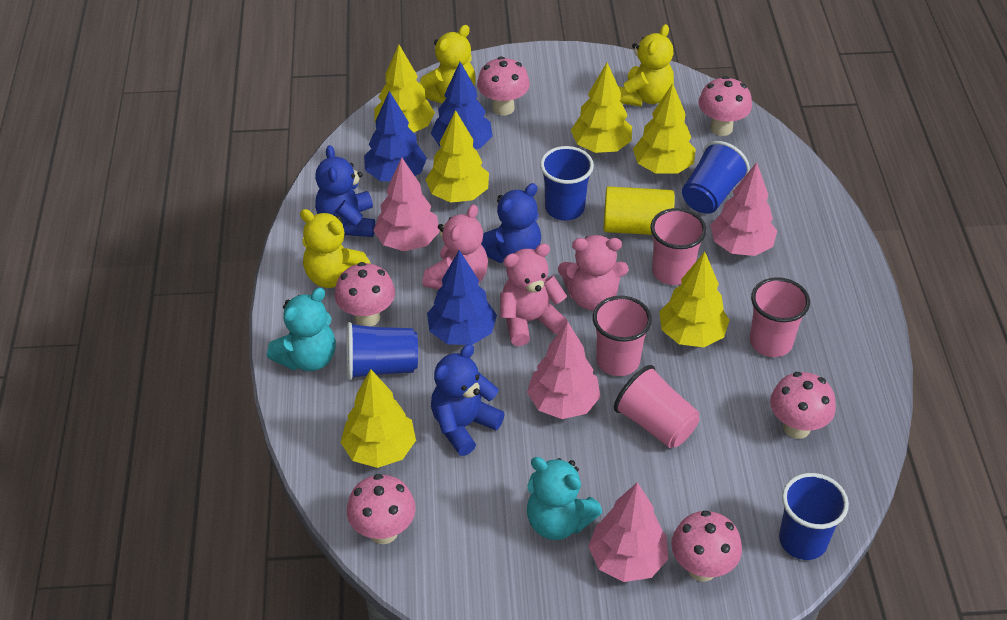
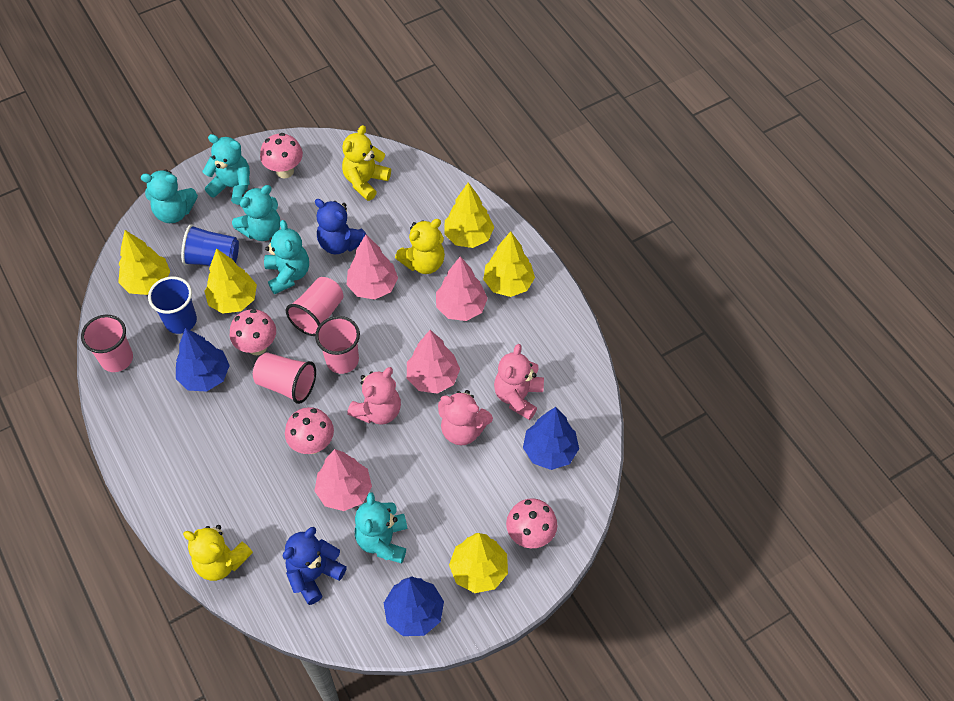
blue cup: 4 -> 2
blue teddy bear: 3 -> 2
pink mushroom: 6 -> 4
turquoise teddy bear: 2 -> 5
yellow cylinder: 1 -> 0
yellow tree: 6 -> 5

